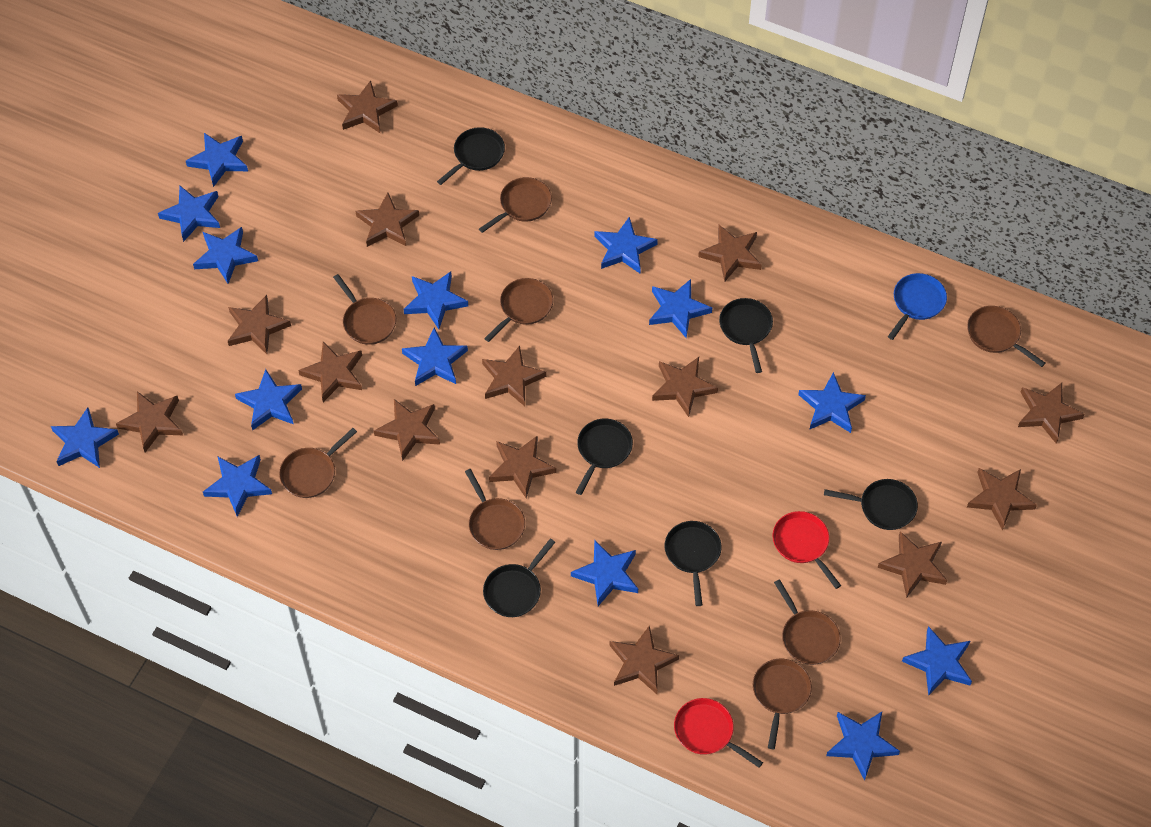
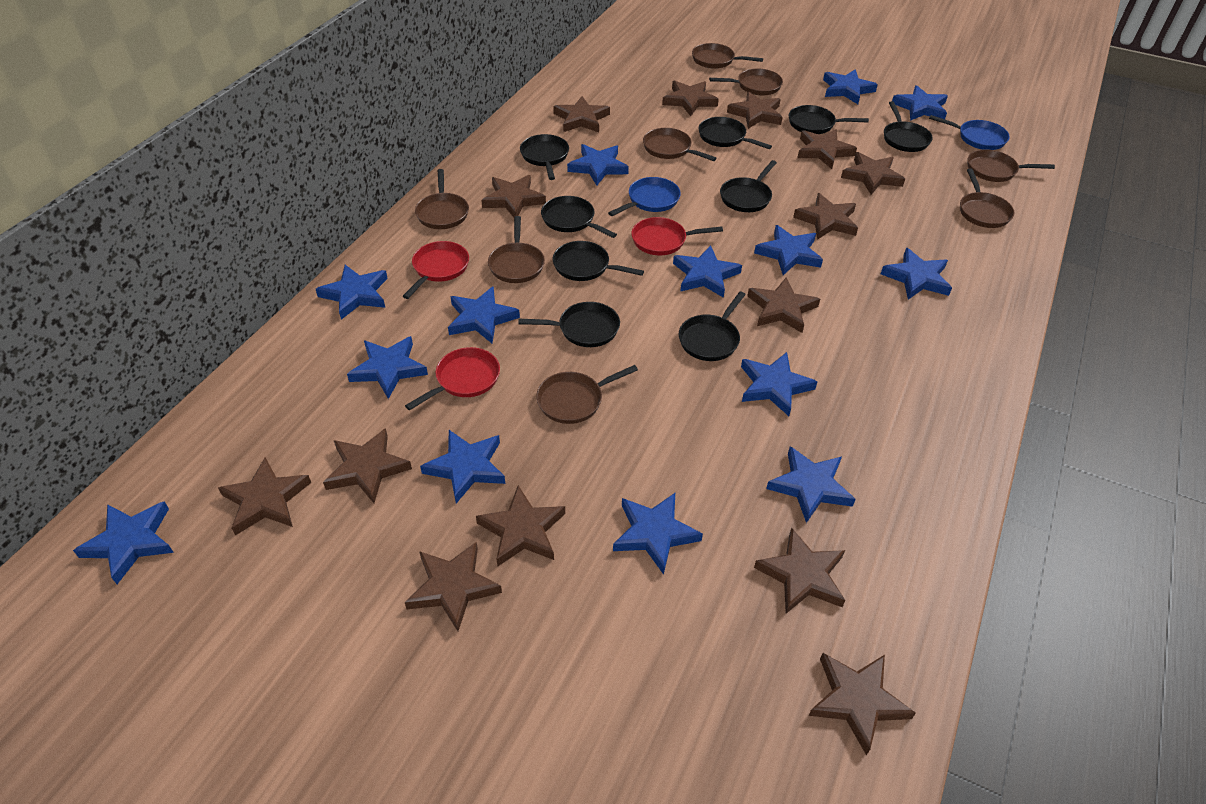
black pan: 6 -> 9
blue pan: 1 -> 2
red pan: 2 -> 3

